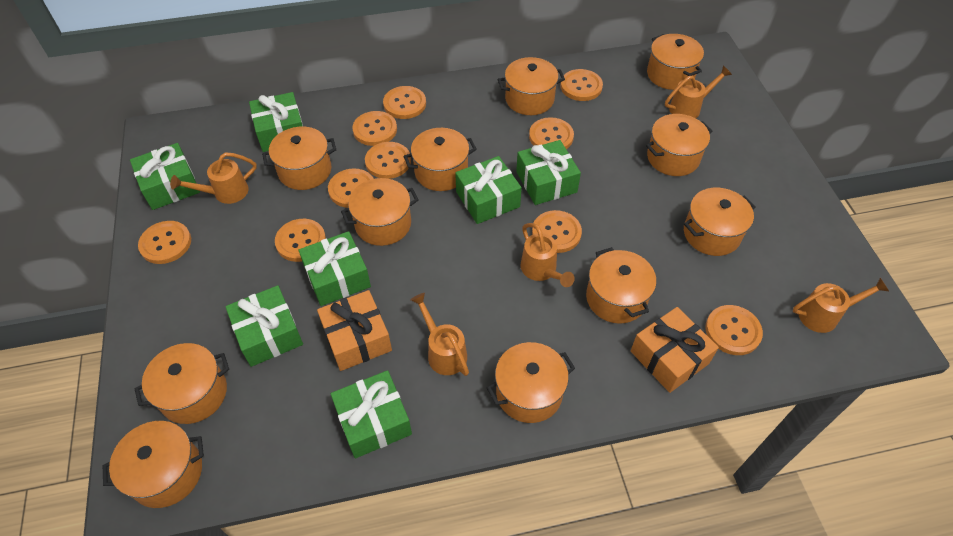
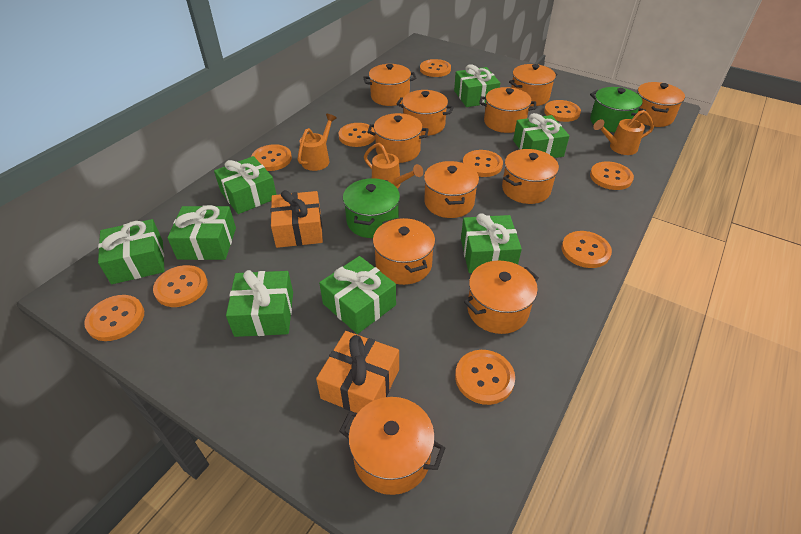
green gift: 7 -> 8
green pot: 0 -> 2
orange watering can: 5 -> 3

